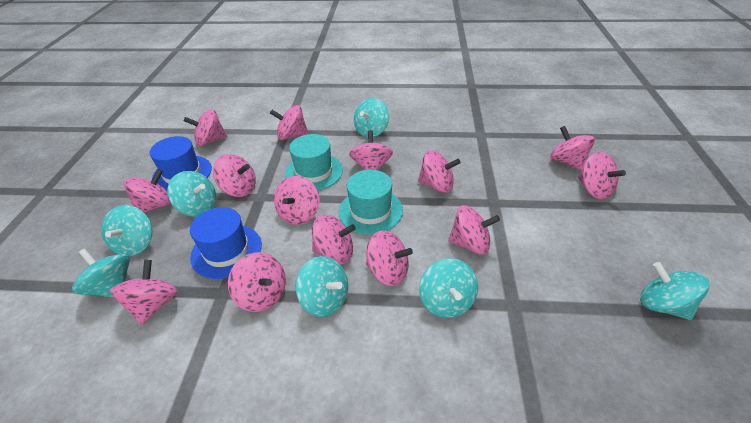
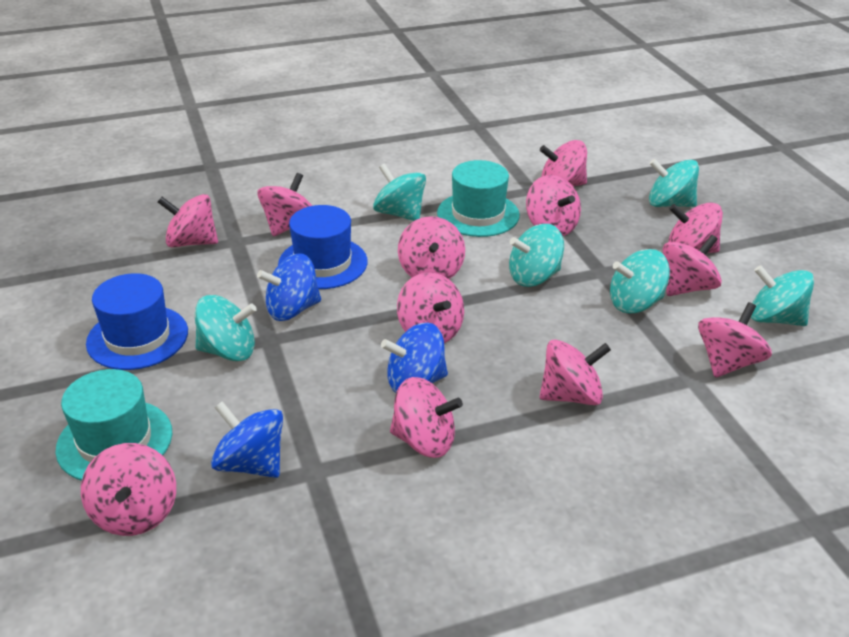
blue spinning top: 0 -> 3
pink spinning top: 14 -> 12
turquoise spinning top: 7 -> 6

